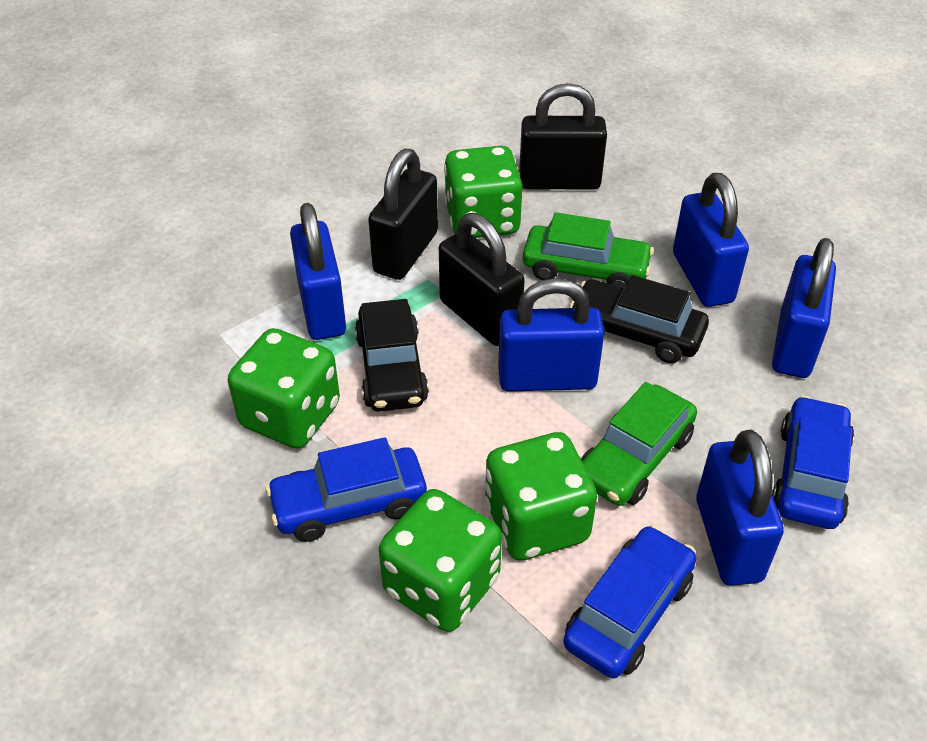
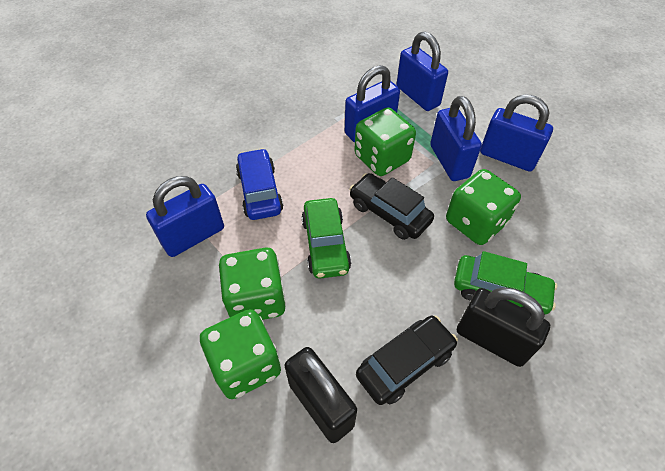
black padlock: 3 -> 2
blue car: 3 -> 1

